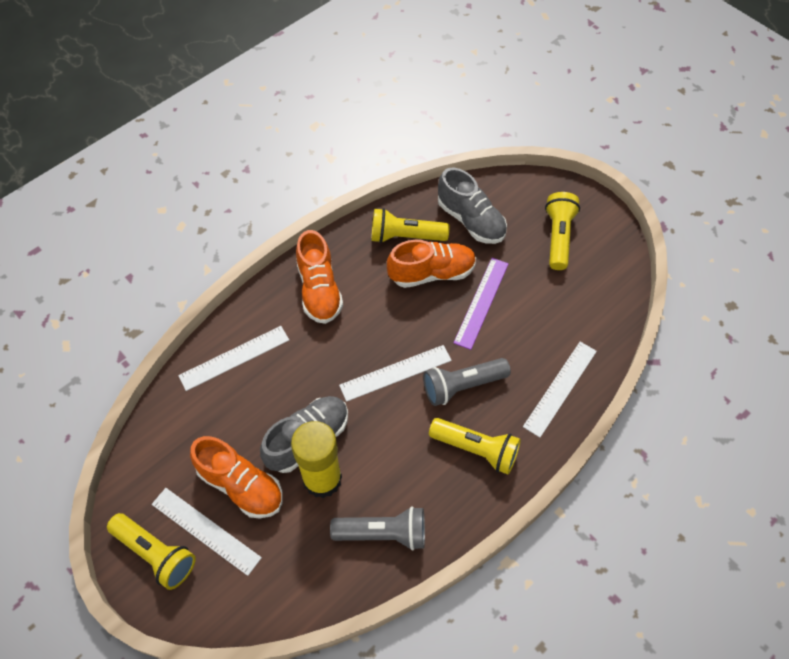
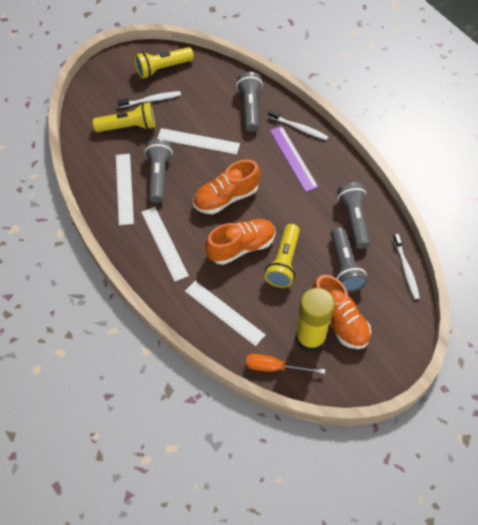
grey flashlight: 2 -> 4
grey shoe: 2 -> 0
orange screwdriver: 0 -> 1
white toothbrush: 0 -> 3
yellow flashlight: 4 -> 3

